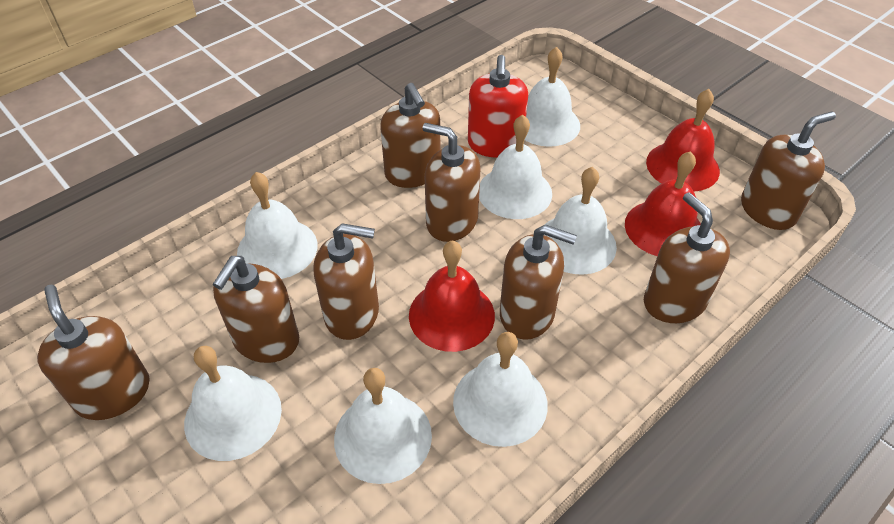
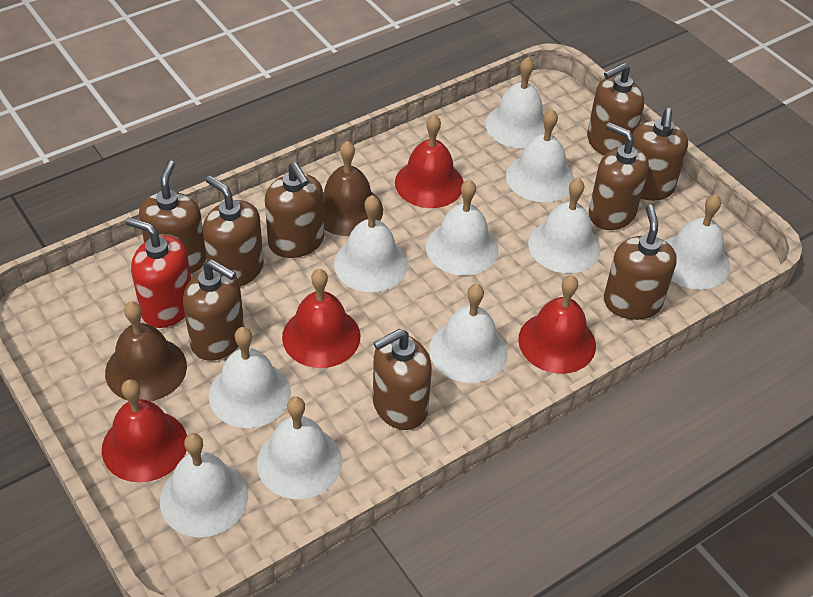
brown bell: 0 -> 2
brown soap dispenser: 8 -> 9
red bell: 3 -> 4
white bell: 7 -> 10

